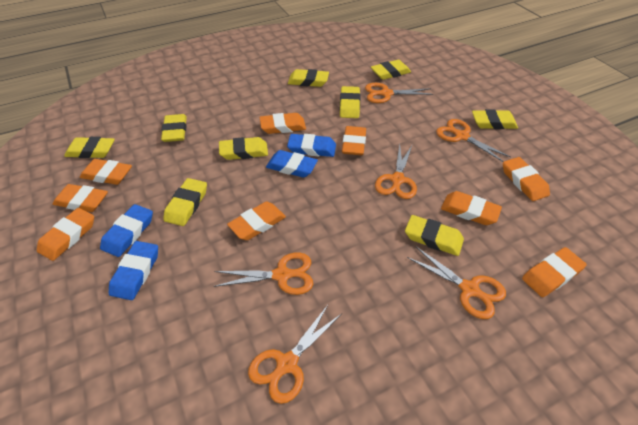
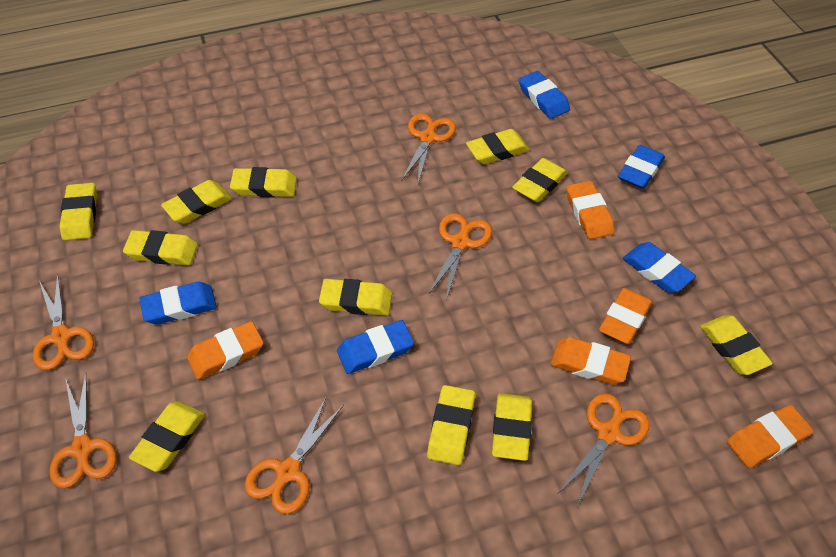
blue eraser: 4 -> 5
orange eraser: 9 -> 5
yellow eraser: 9 -> 11

